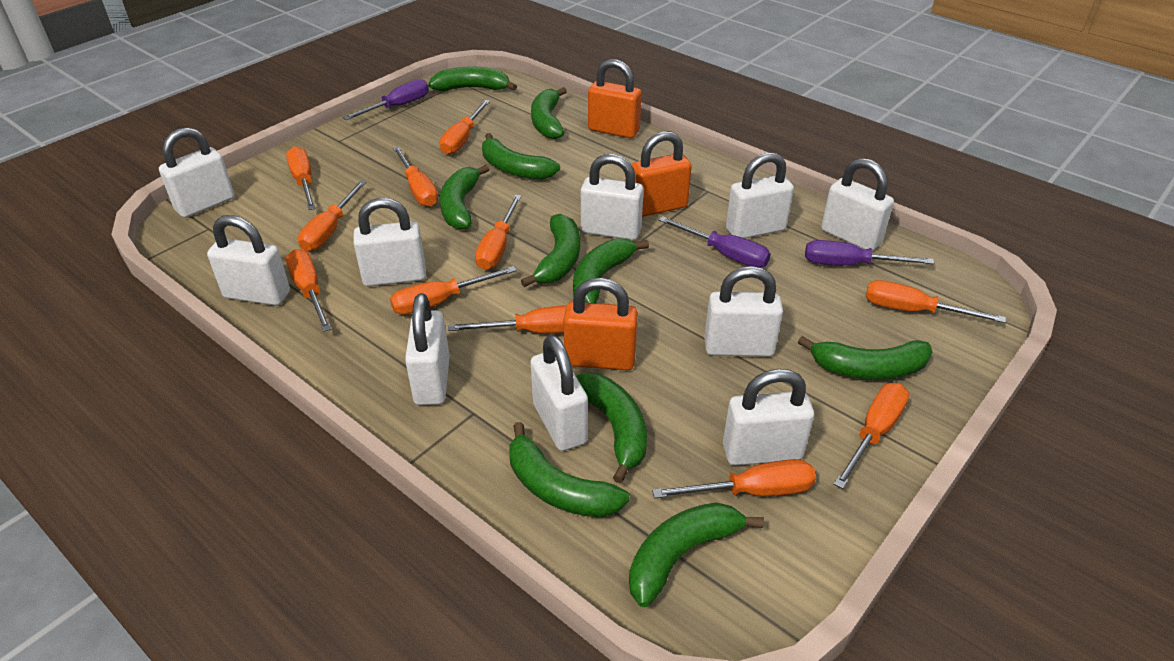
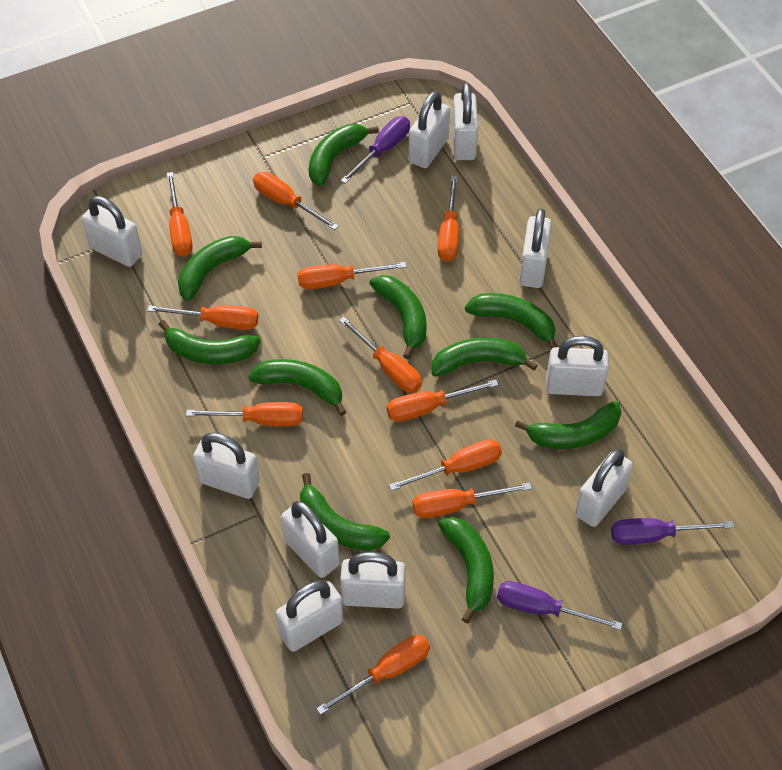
orange padlock: 3 -> 0

